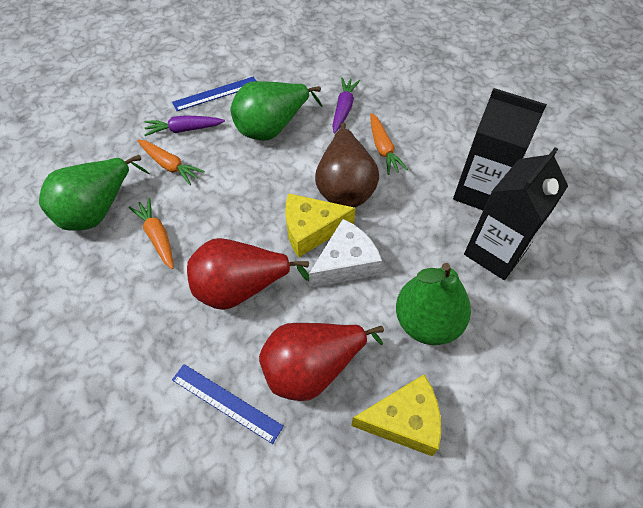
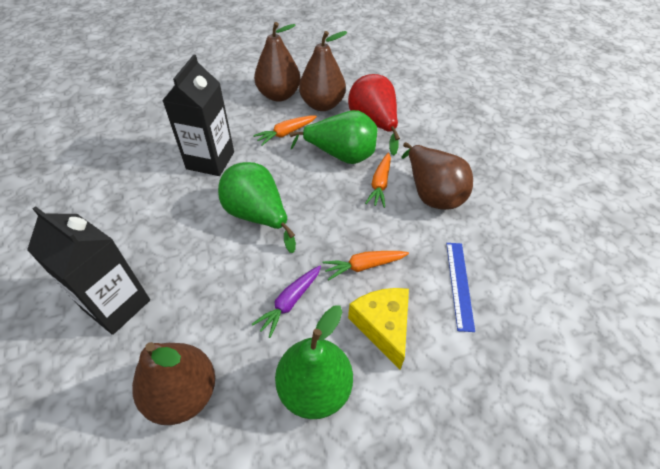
blue ruler: 2 -> 1
brown pear: 1 -> 4
purple carrot: 2 -> 1
red pear: 2 -> 1
white cheese: 1 -> 0
yellow cheese: 2 -> 1

